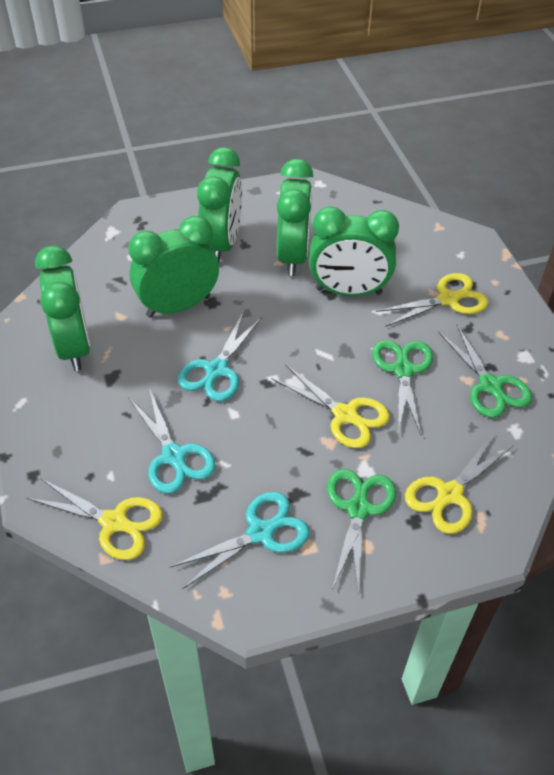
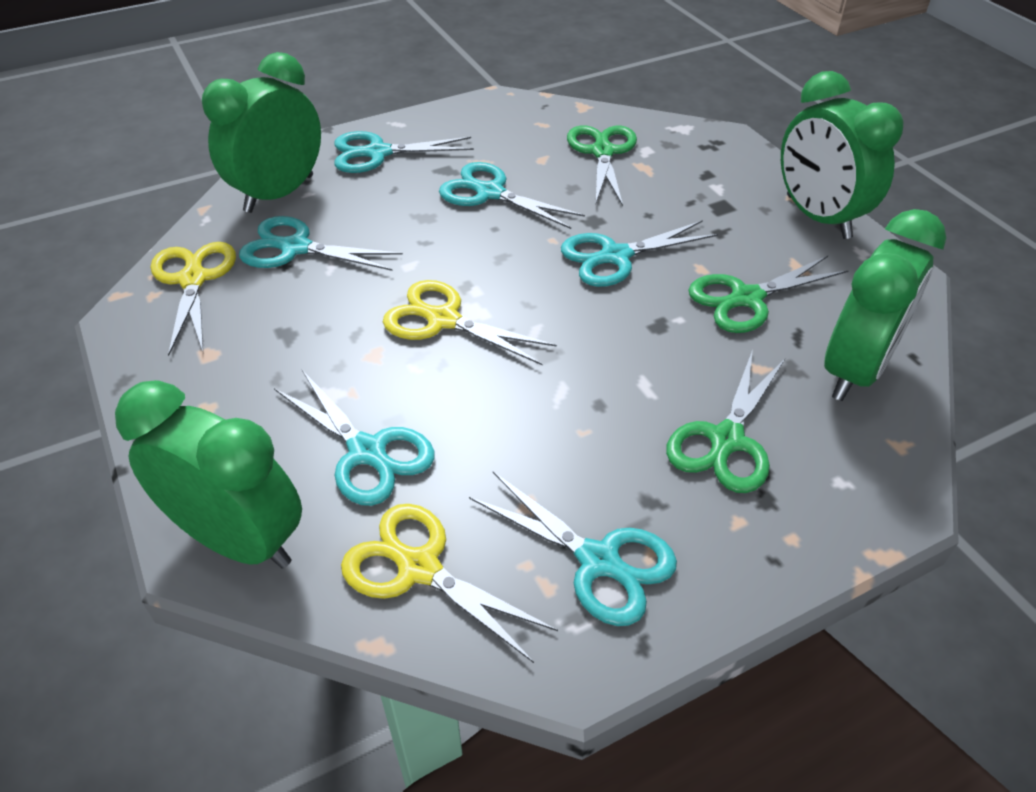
green clock: 5 -> 4
turquoise scissors: 3 -> 6
yellow scissors: 4 -> 3

